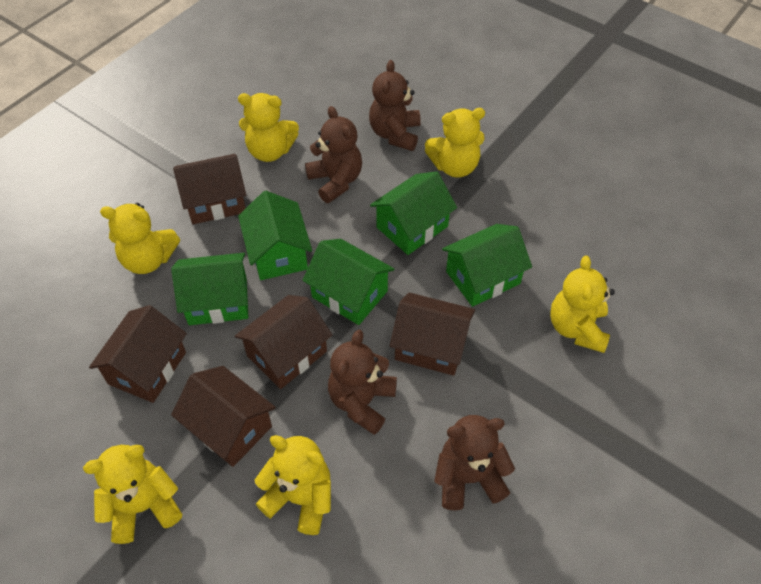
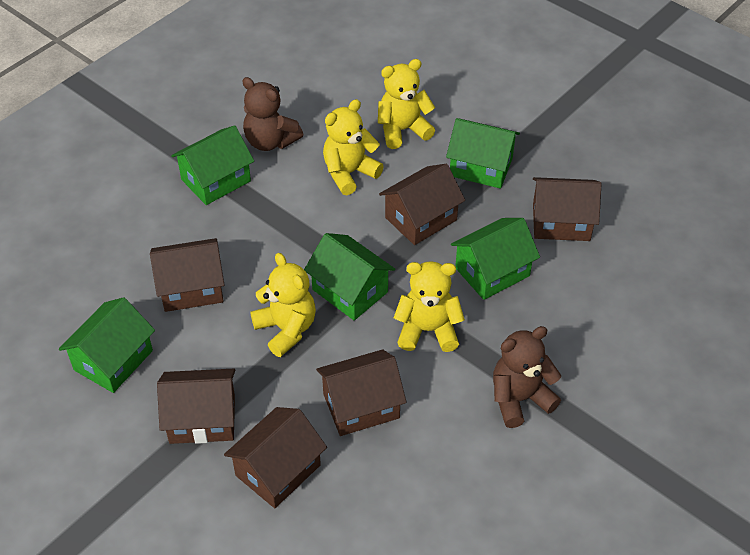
brown house: 5 -> 6
brown teddy bear: 4 -> 2
yellow teddy bear: 6 -> 4

